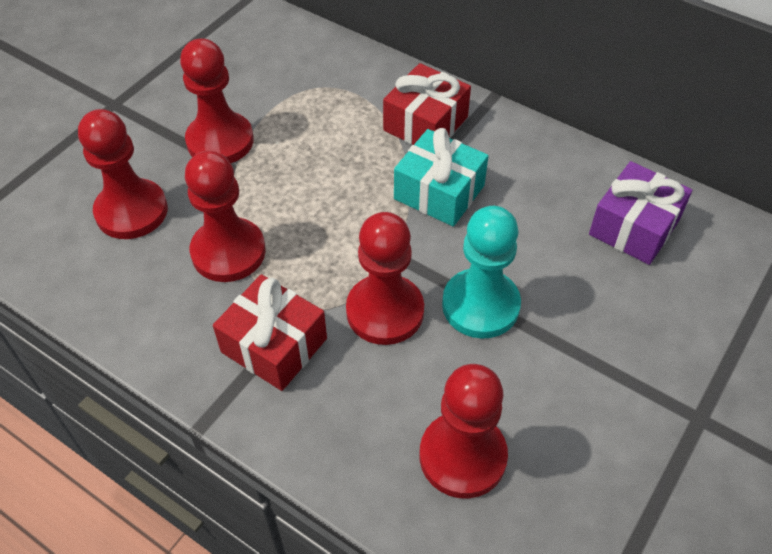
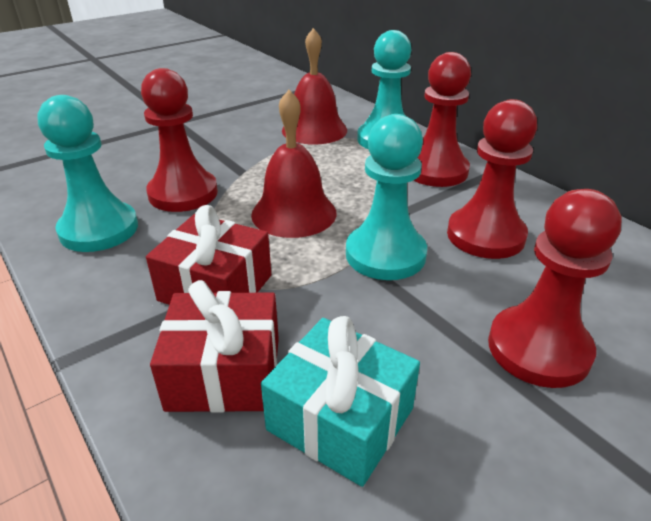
purple gift: 1 -> 0
red bell: 0 -> 2
red pawn: 5 -> 4
turquoise pawn: 1 -> 3

